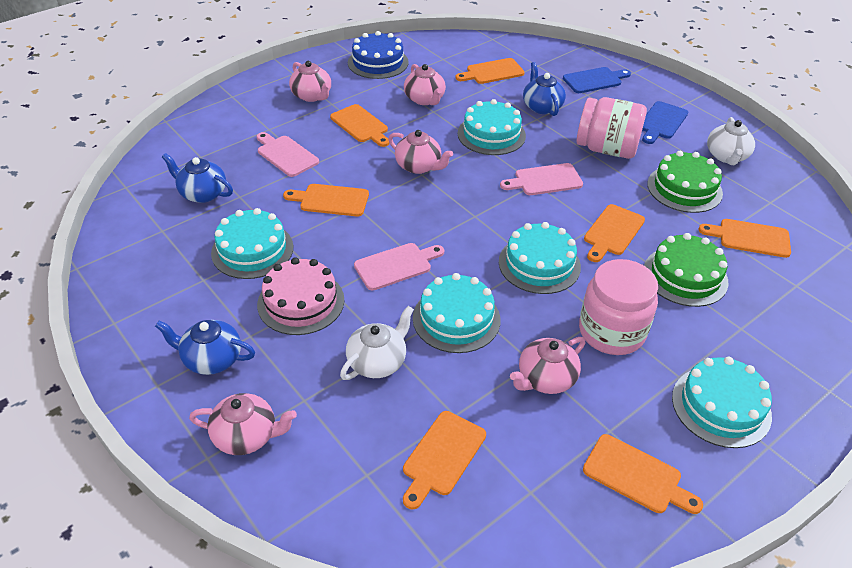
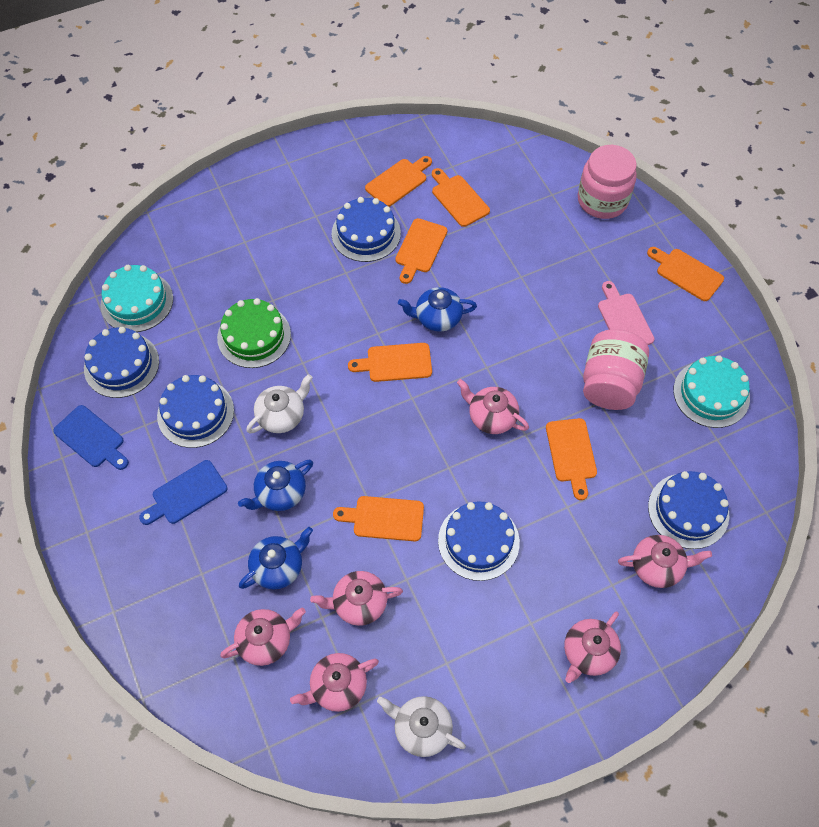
blue cake: 1 -> 5
green cake: 2 -> 1
pink cake: 1 -> 0
pink cutting board: 3 -> 1
pink teapot: 5 -> 6
turquoise cake: 5 -> 2

